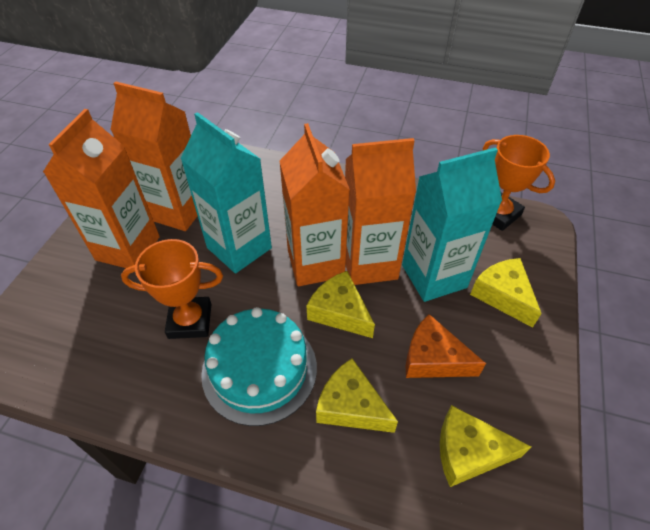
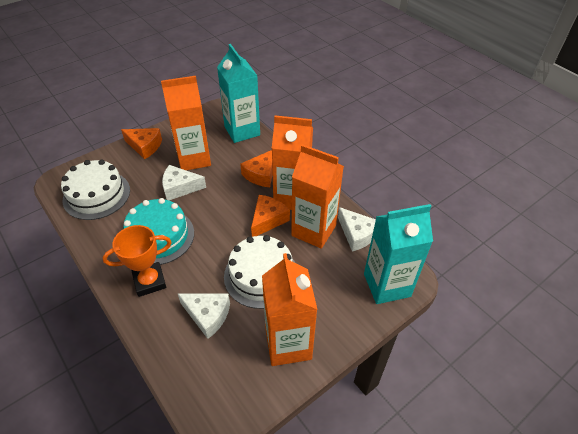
orange cheese: 1 -> 3
orange trophy: 2 -> 1
white cake: 0 -> 2
white cheese: 0 -> 3
yellow cheese: 4 -> 0

